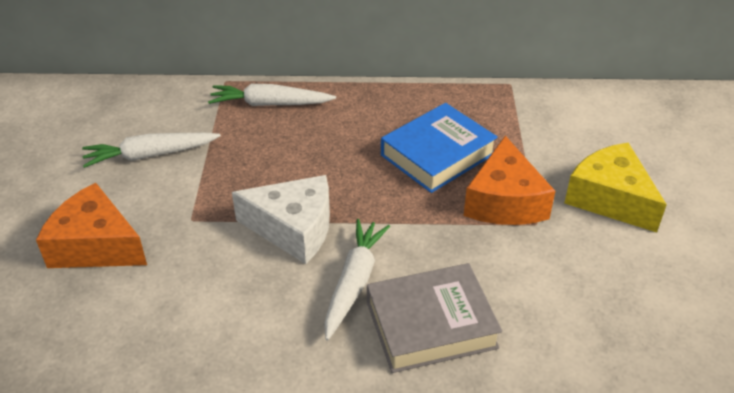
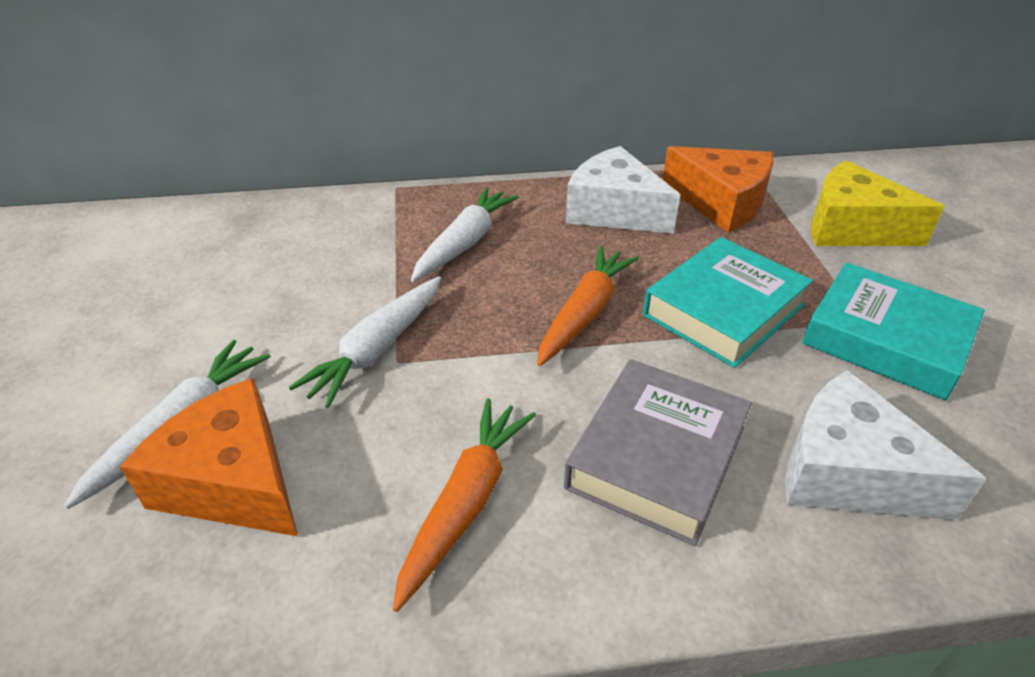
blue book: 1 -> 0
orange carrot: 0 -> 2
turquoise book: 0 -> 2
white cheese: 1 -> 2

